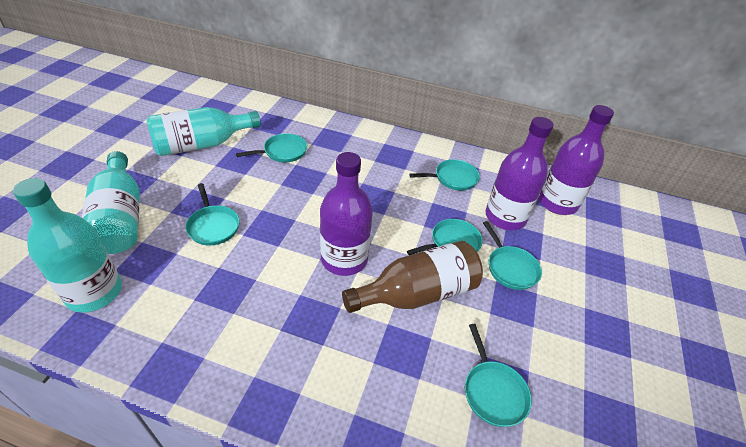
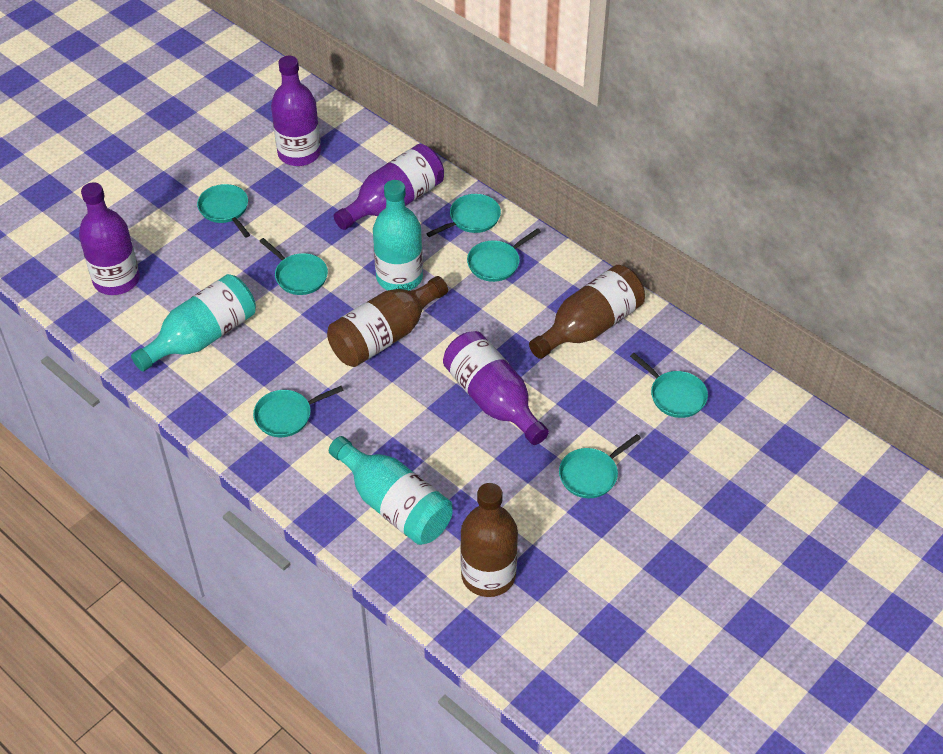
brown bottle: 1 -> 3
purple bottle: 3 -> 4
turquoise pan: 6 -> 7

